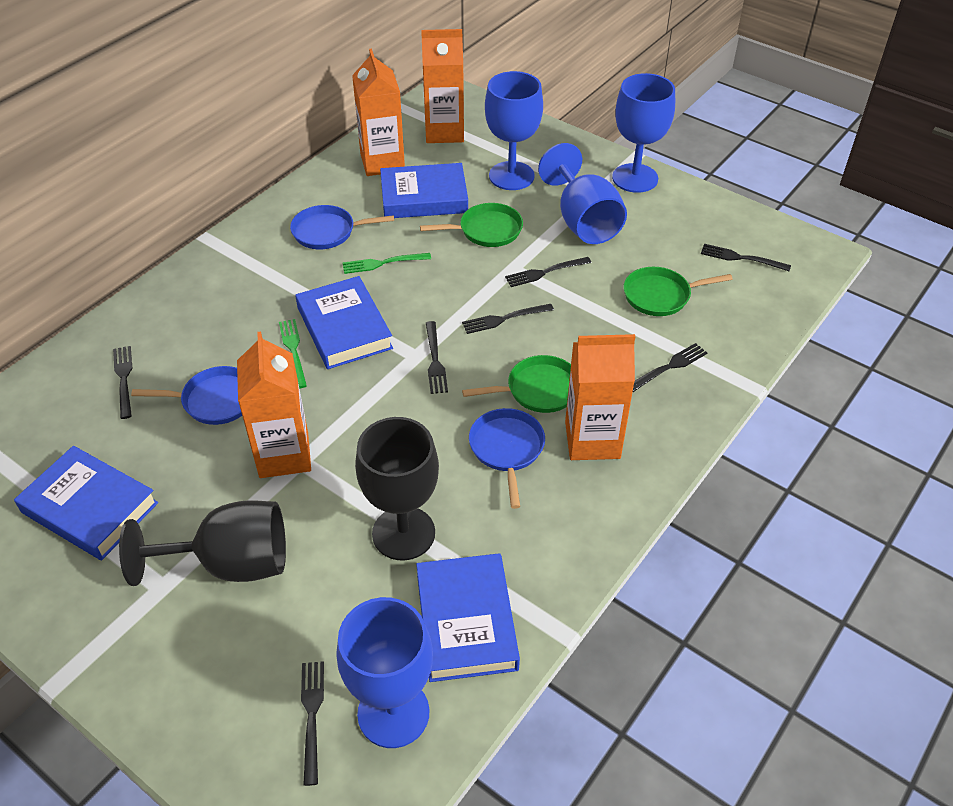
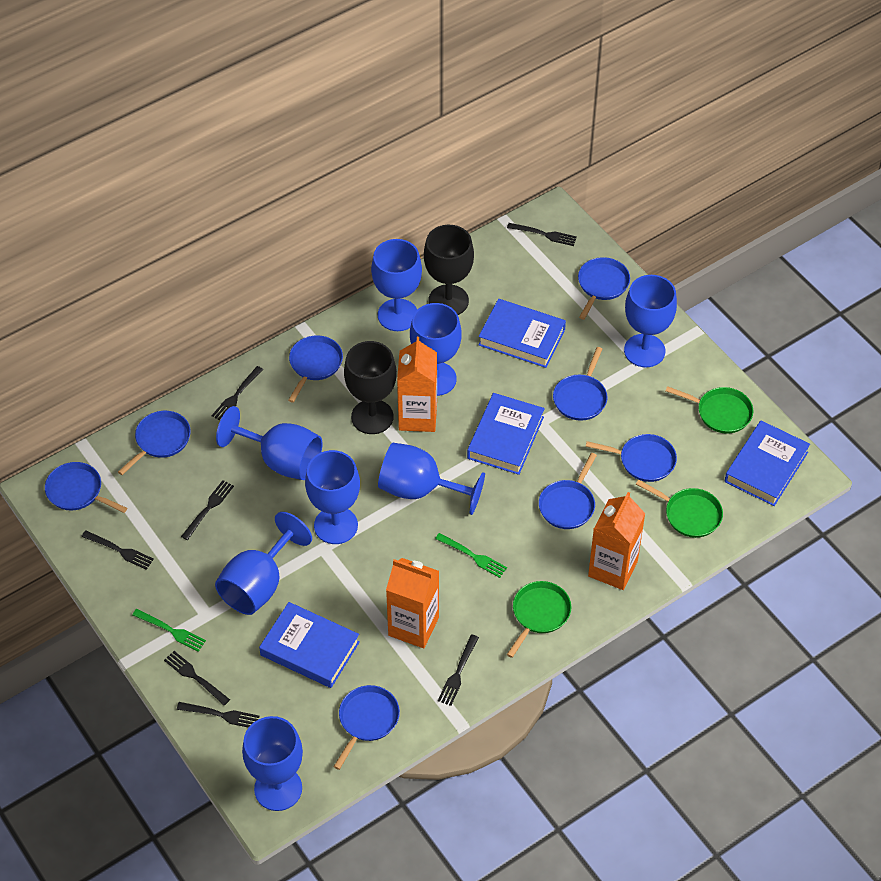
blue goblet: 4 -> 8
blue pan: 3 -> 8
orange carton: 4 -> 3

